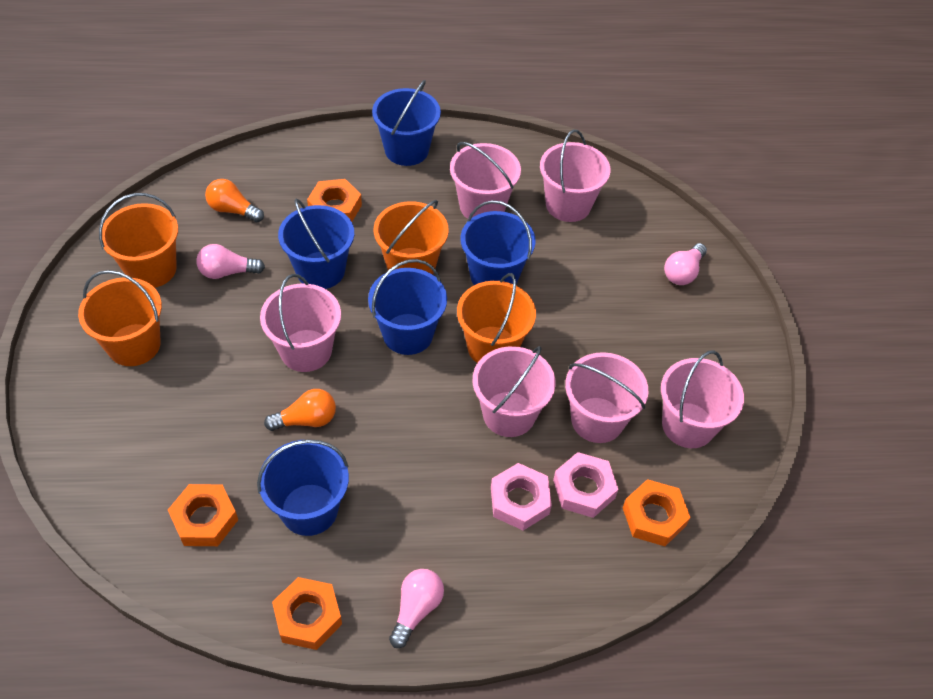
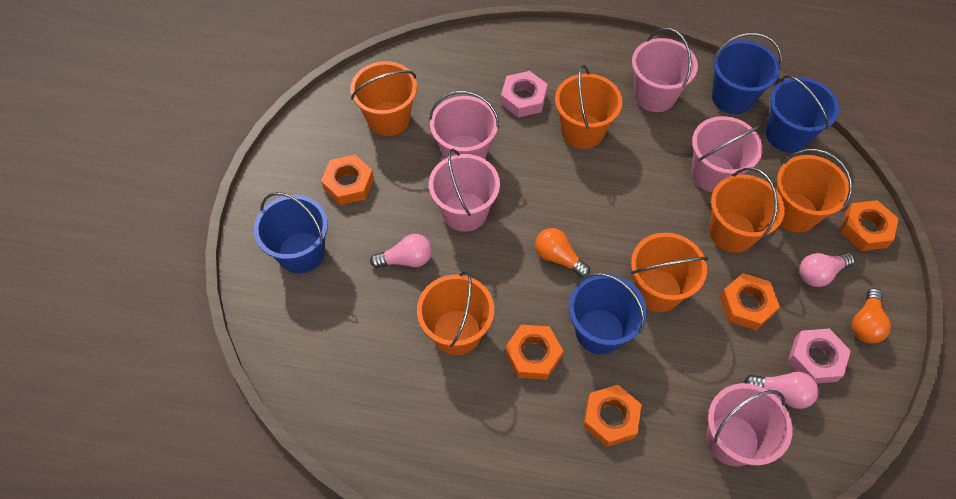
blue bucket: 5 -> 4
orange bucket: 4 -> 6
orange nut: 4 -> 5
pink bucket: 6 -> 5

